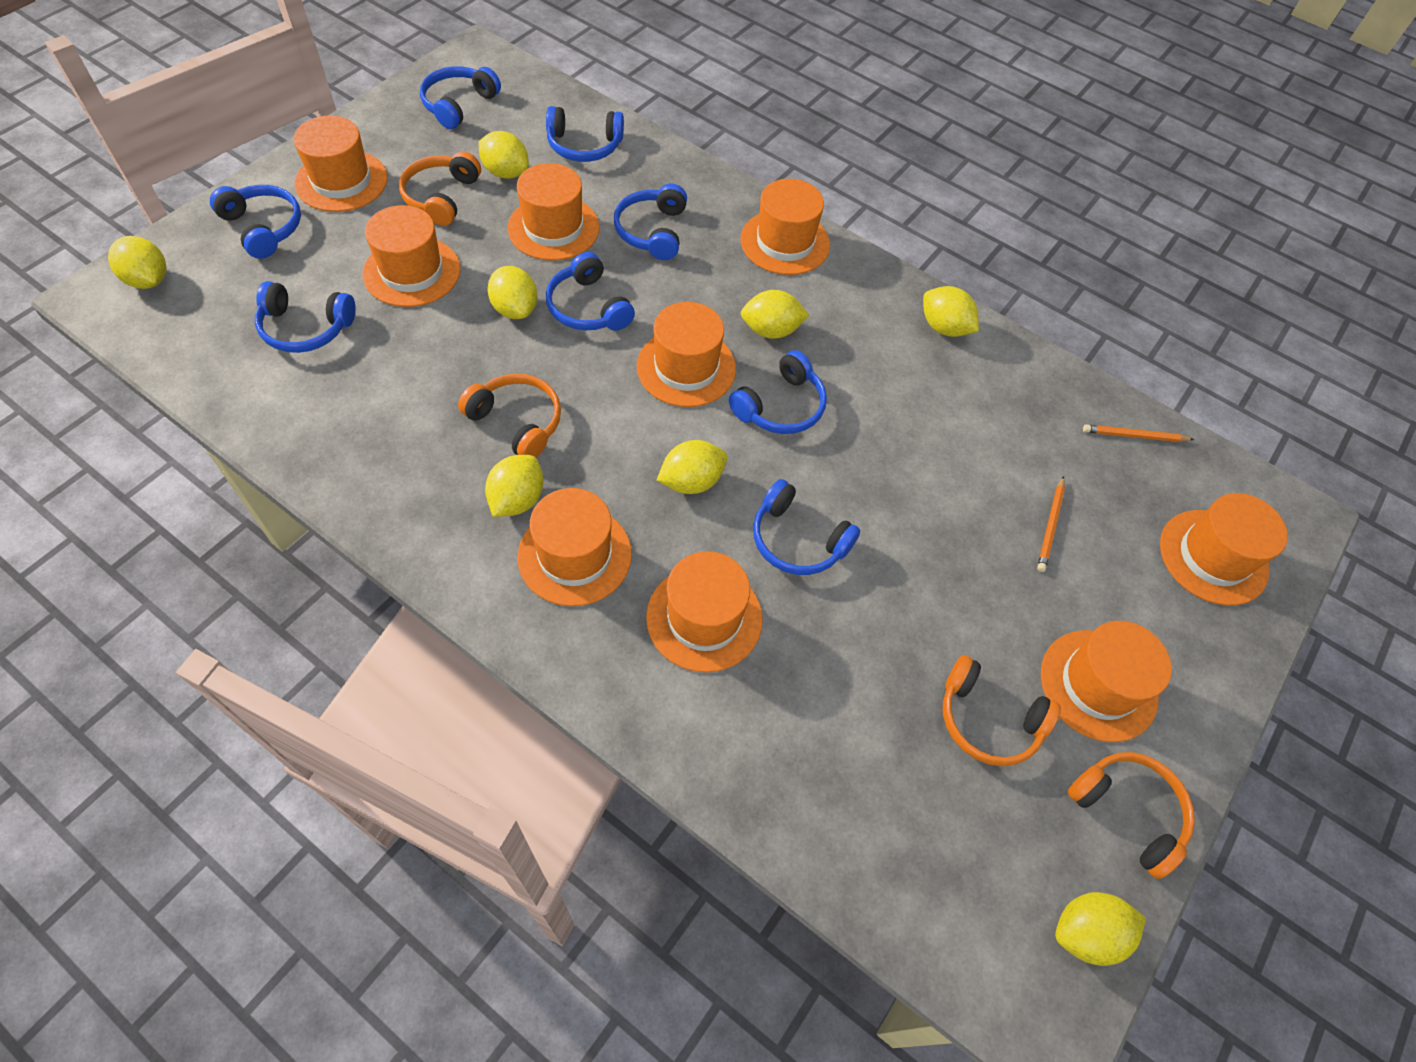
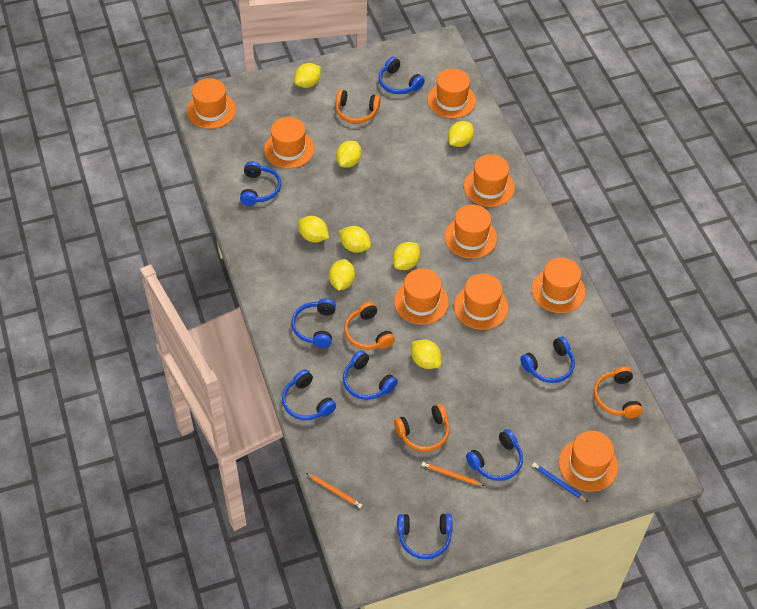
blue pencil: 0 -> 1

